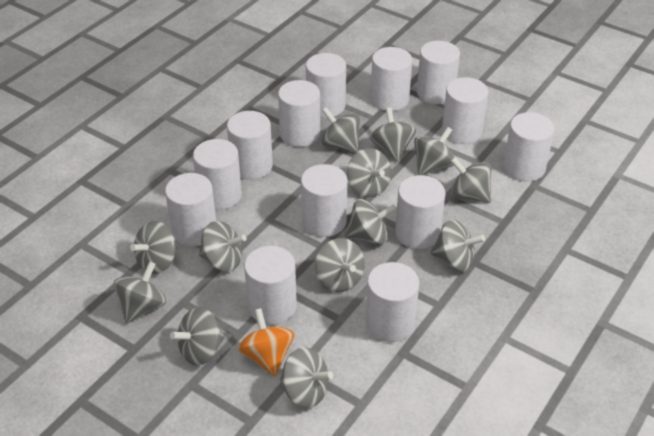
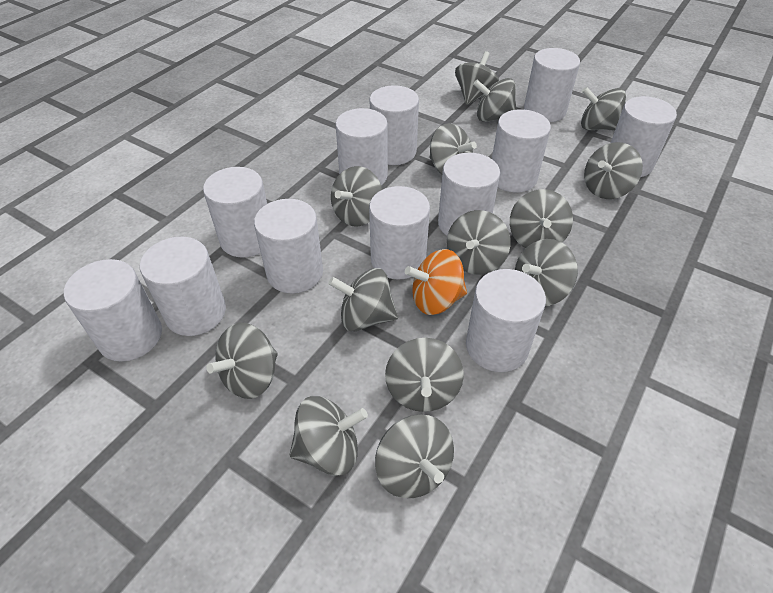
grey spinning top: 13 -> 14
white cylinder: 13 -> 12

